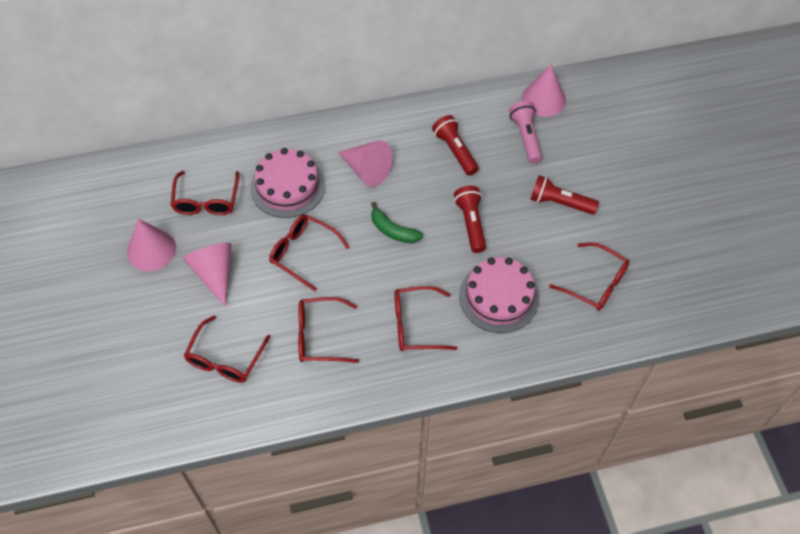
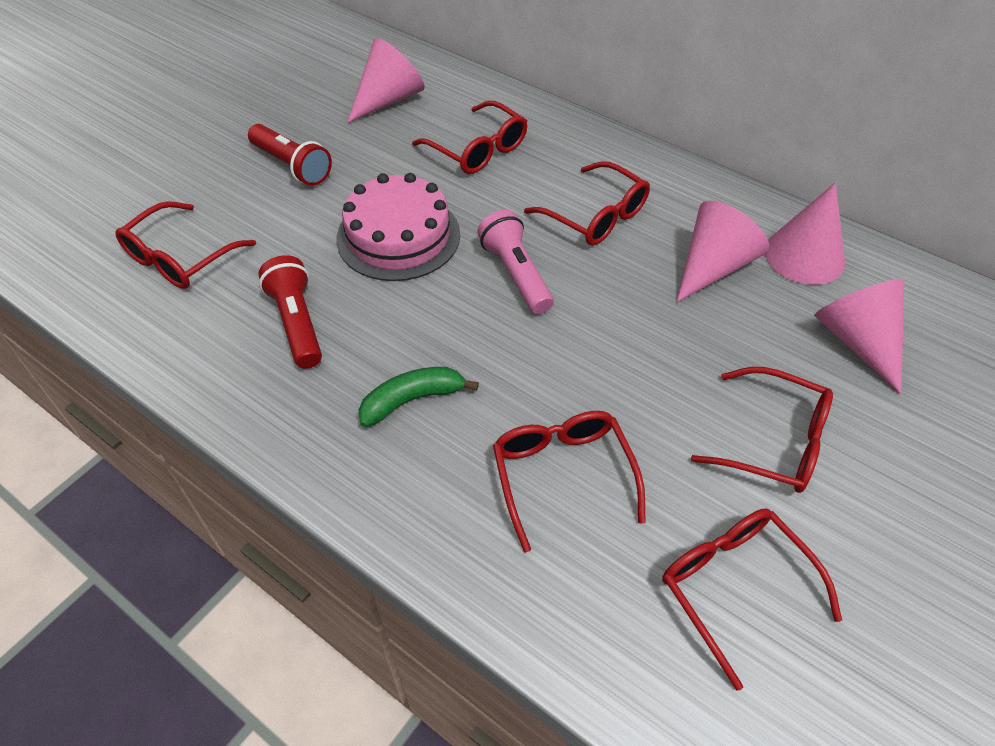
pink cake: 2 -> 1
red flashlight: 3 -> 2

